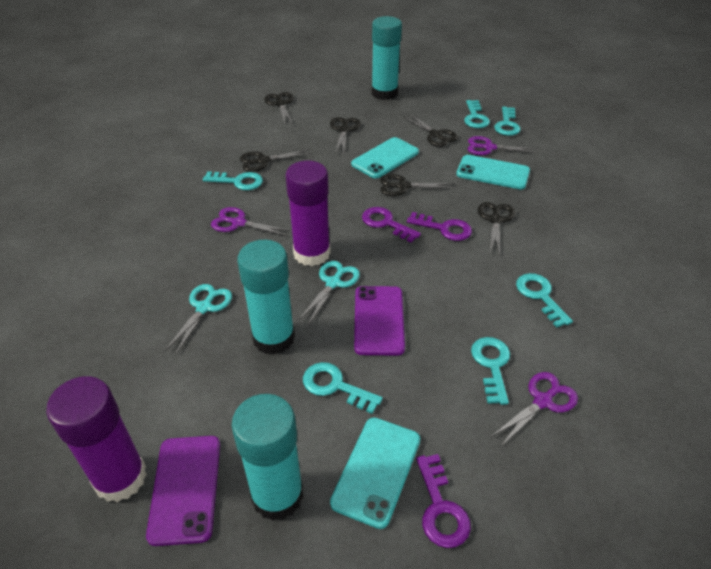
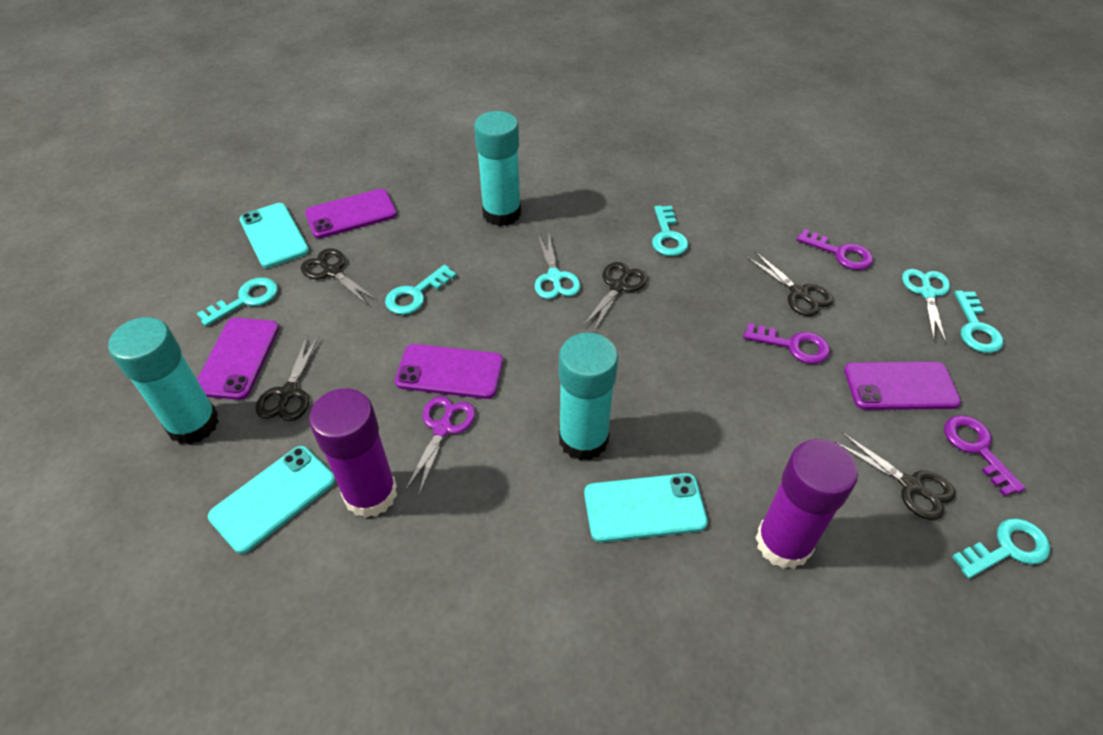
black scissors: 6 -> 5
purple phone: 2 -> 4
purple scissors: 3 -> 1
turquoise key: 6 -> 5

